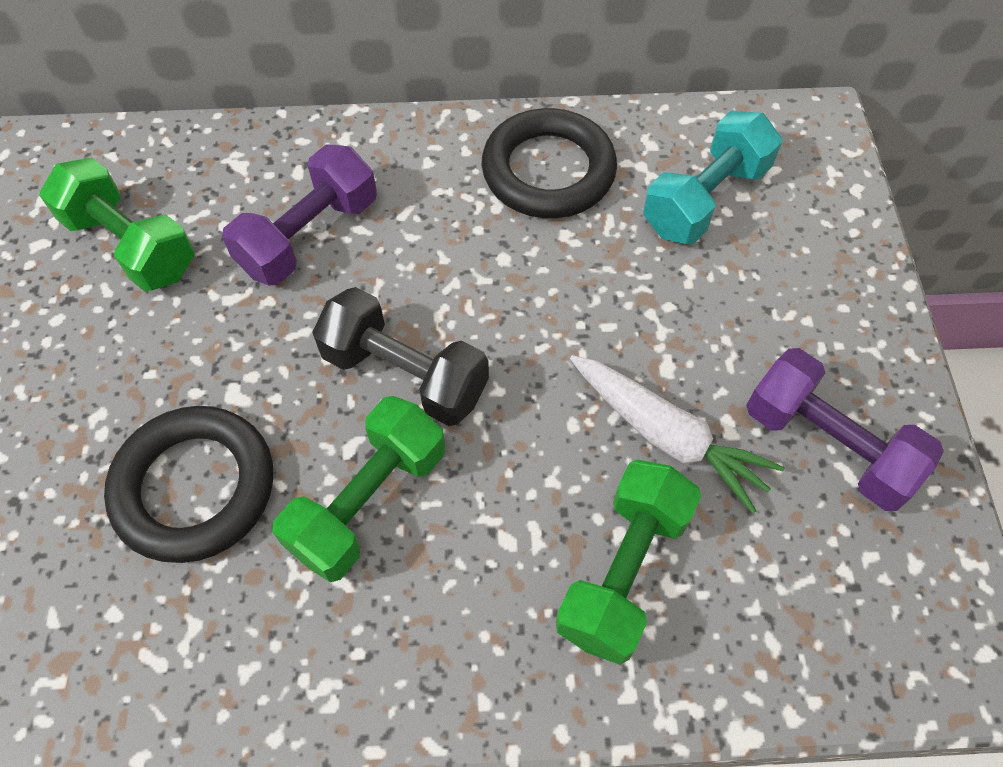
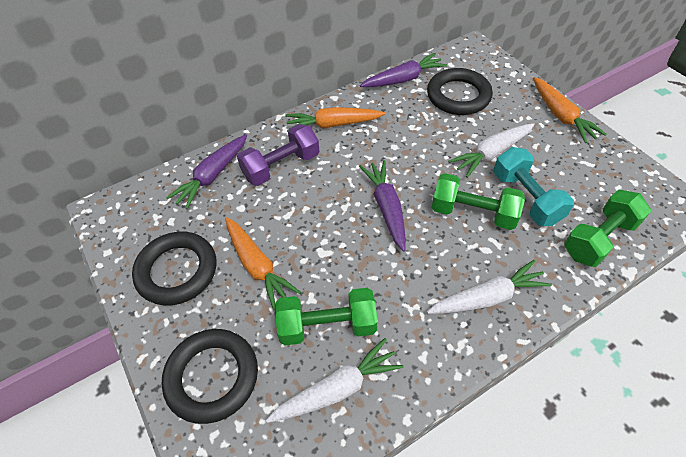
black dumbbell: 1 -> 0
black ring: 2 -> 3
orange carrot: 0 -> 3
purple carrot: 0 -> 3
purple dumbbell: 2 -> 1
white carrot: 1 -> 3

